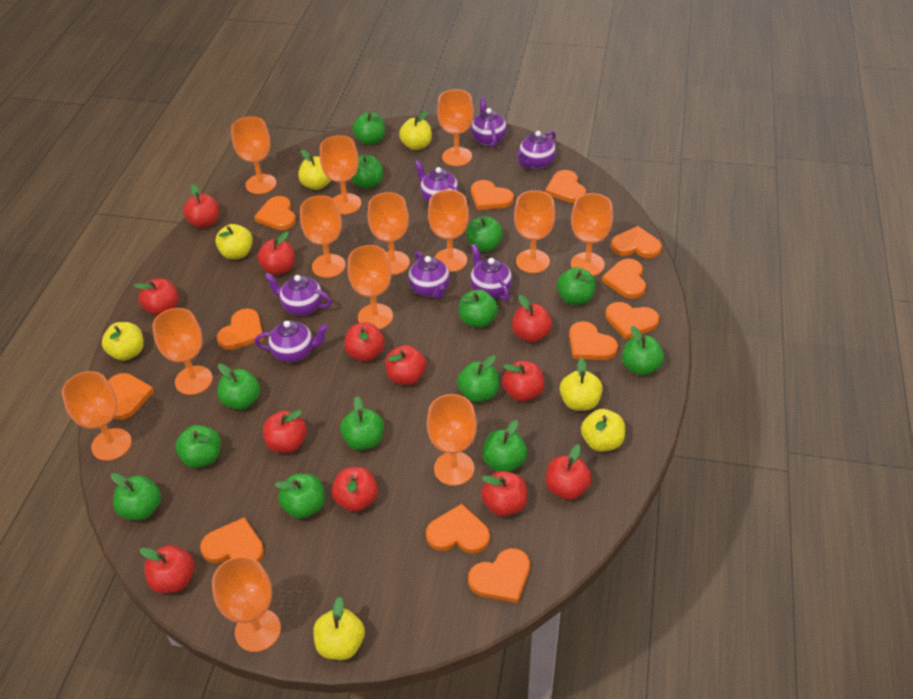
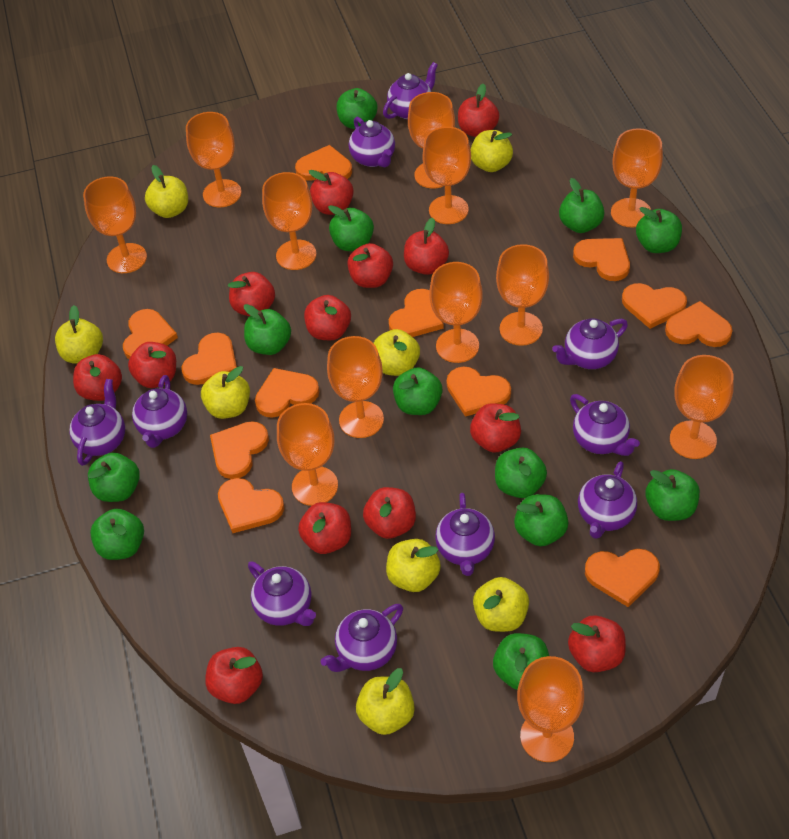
green apple: 13 -> 12
orange goblet: 13 -> 12
purple teapot: 7 -> 10
red apple: 12 -> 13
yellow apple: 7 -> 8

